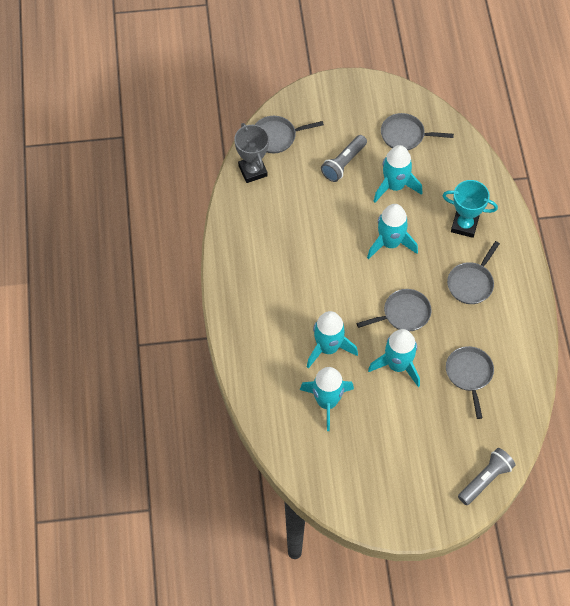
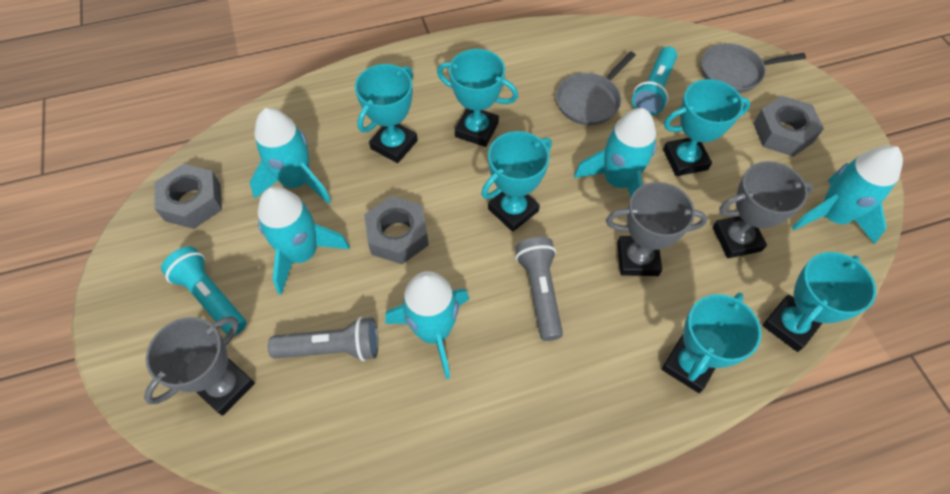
grey nut: 0 -> 3
grey pan: 5 -> 2
grey trophy: 1 -> 3
turquoise flashlight: 0 -> 2
turquoise trophy: 1 -> 6

